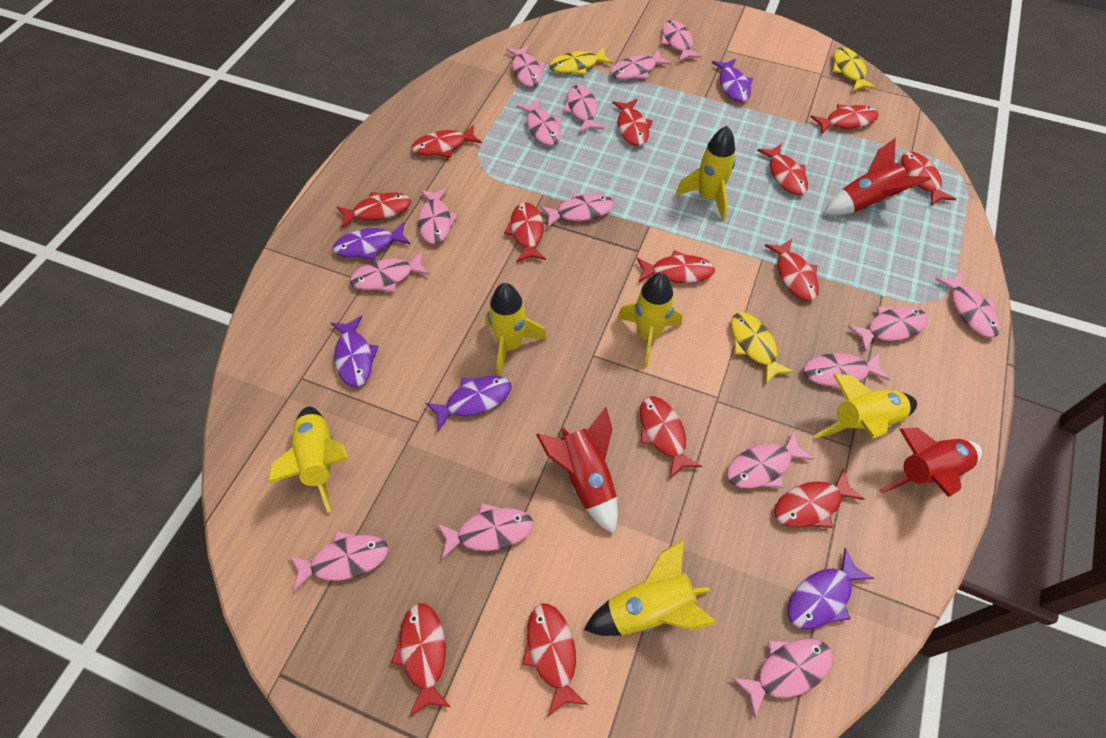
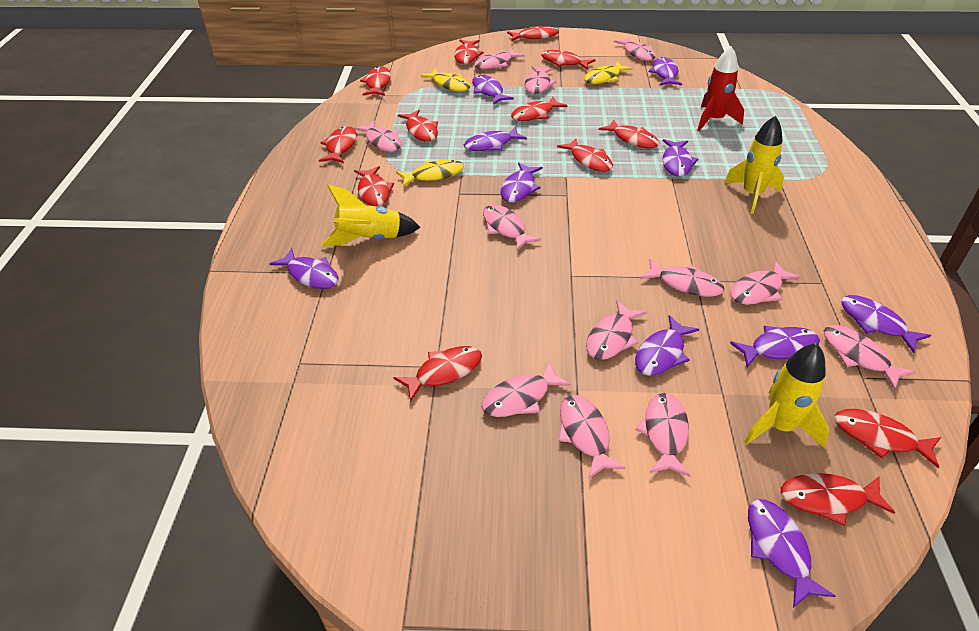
pink fish: 15 -> 12
purple fish: 5 -> 10
red rocket: 3 -> 1
yellow rocket: 6 -> 3

